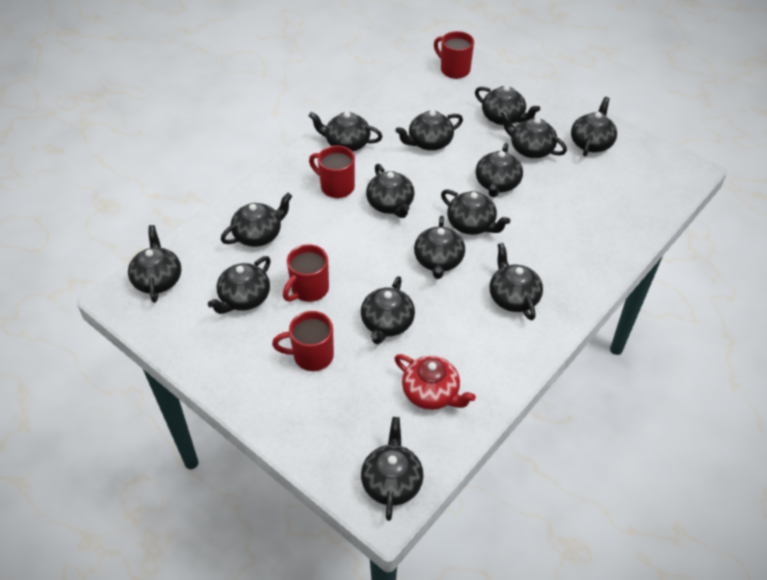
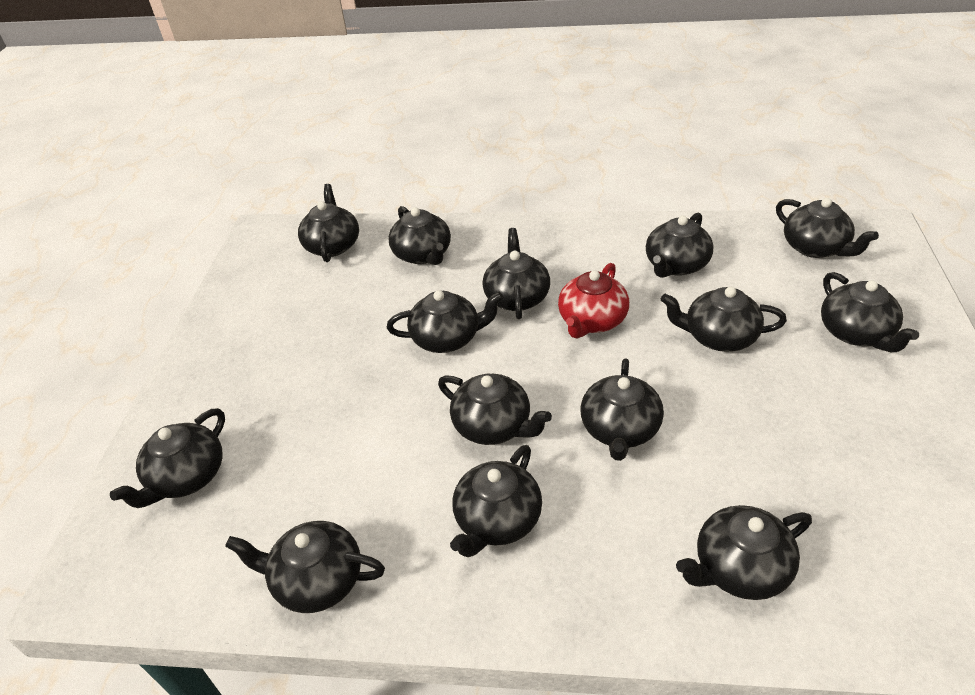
black teapot: 15 -> 14
red mug: 4 -> 0

